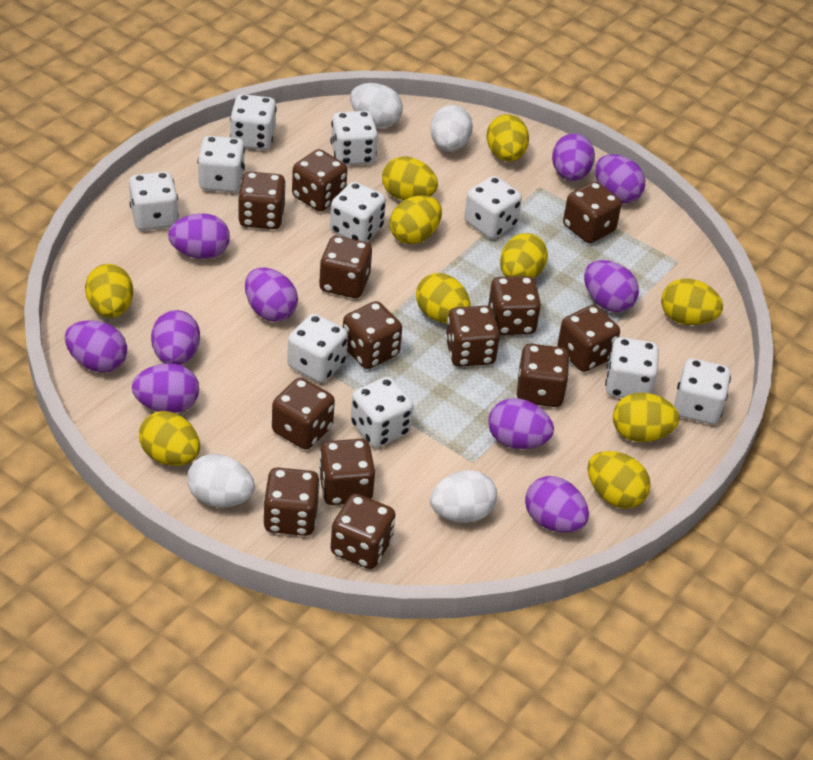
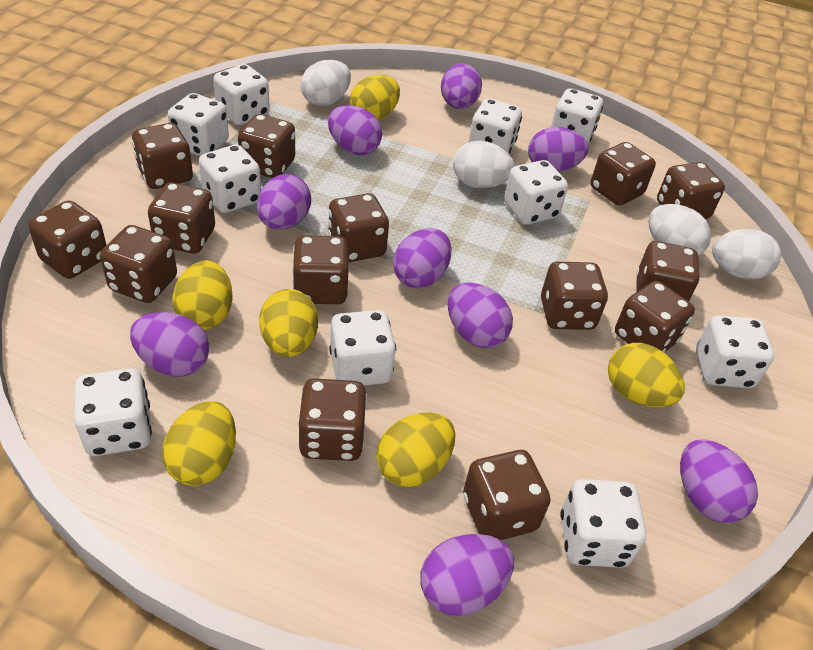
brown dice: 13 -> 14
purple egg: 10 -> 9
yellow egg: 10 -> 6

